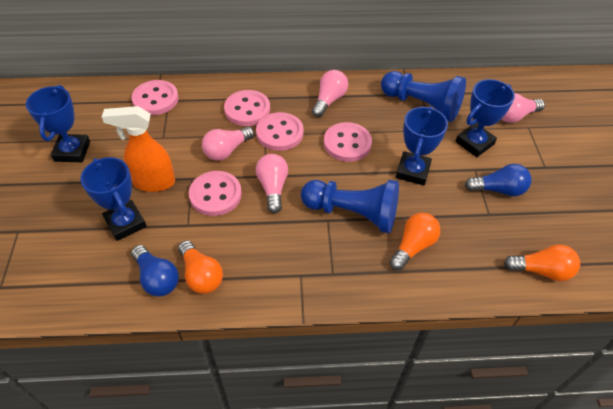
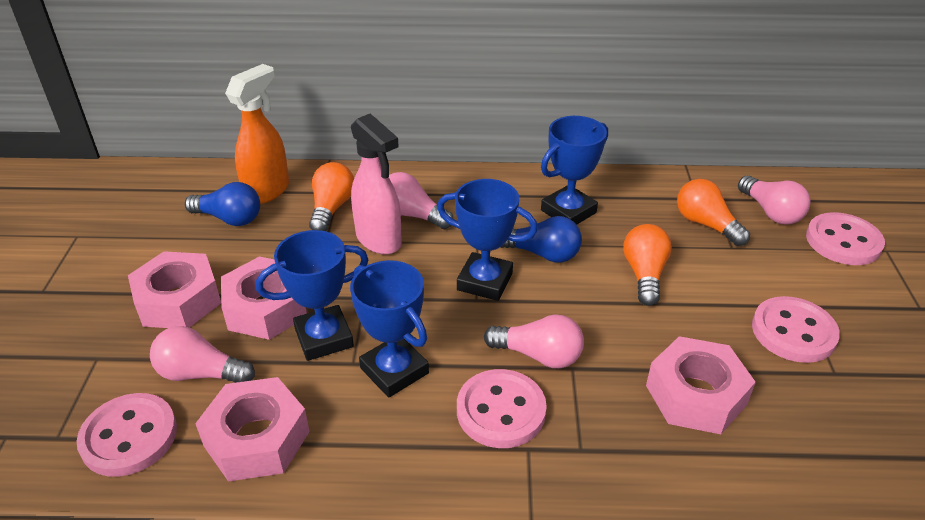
blue pawn: 2 -> 0
pink button: 5 -> 4
pink nut: 0 -> 4
pink spray bottle: 0 -> 1

